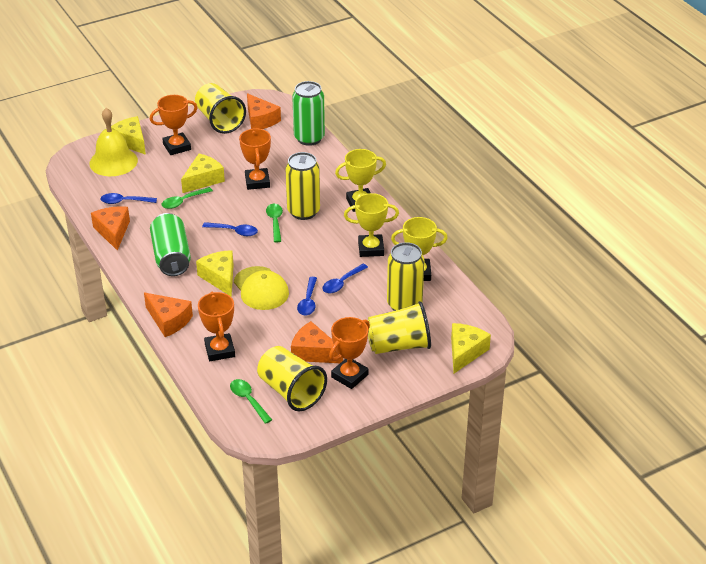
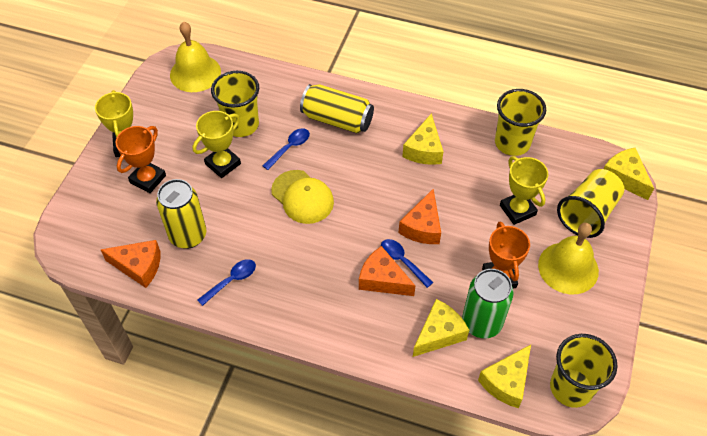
blue spoon: 4 -> 3
green can: 2 -> 1
green spoon: 3 -> 0
orange cheese: 4 -> 3
orange trophy: 4 -> 2
yellow bell: 1 -> 2
yellow cup: 3 -> 4

